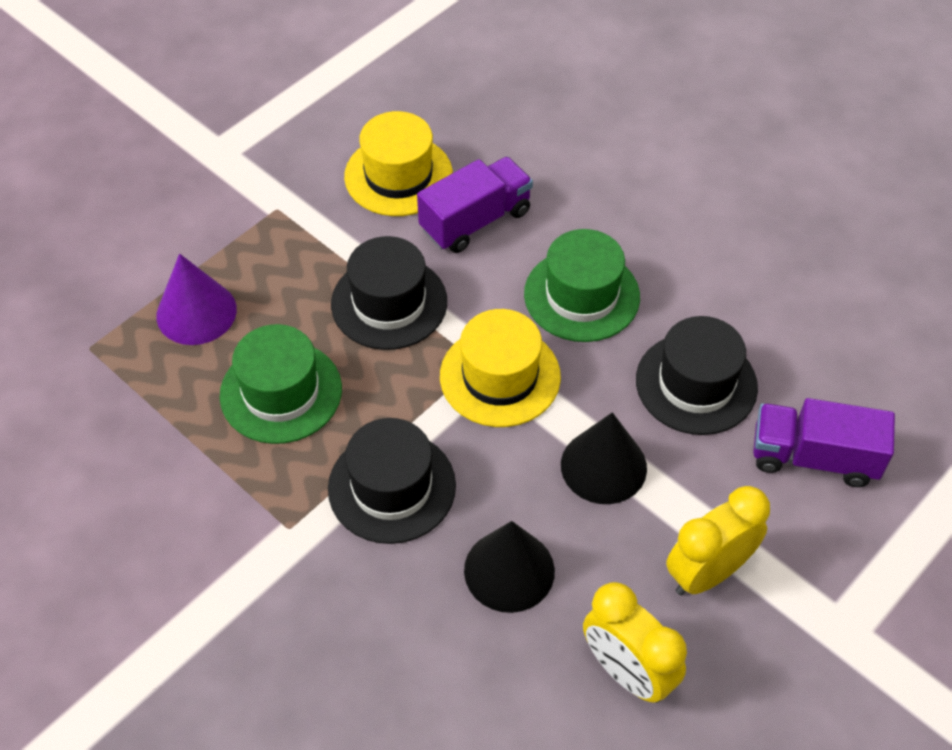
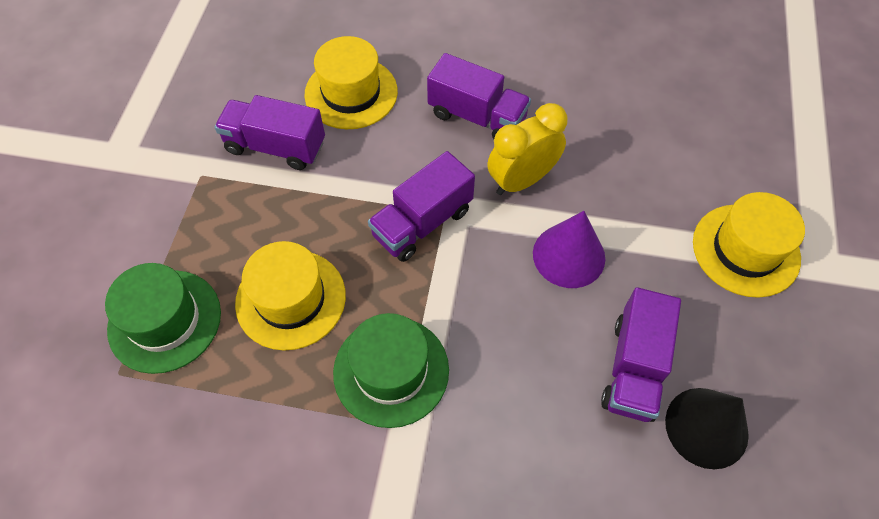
black cone: 2 -> 1
black hat: 3 -> 0
purple truck: 2 -> 4
yellow clock: 2 -> 1
yellow hat: 2 -> 3

